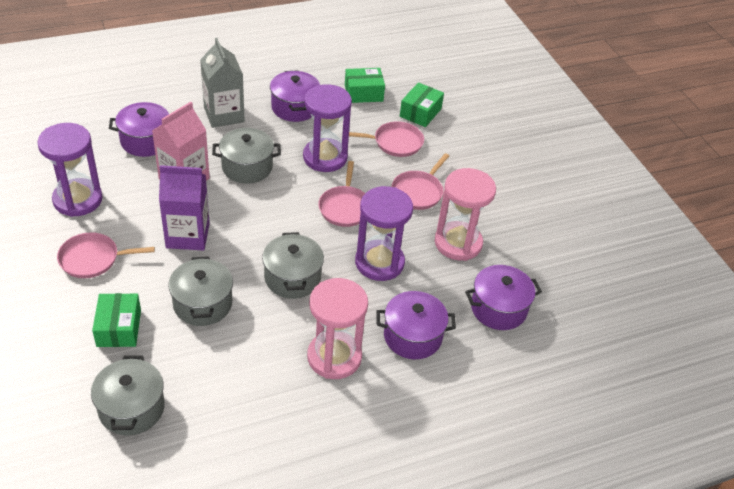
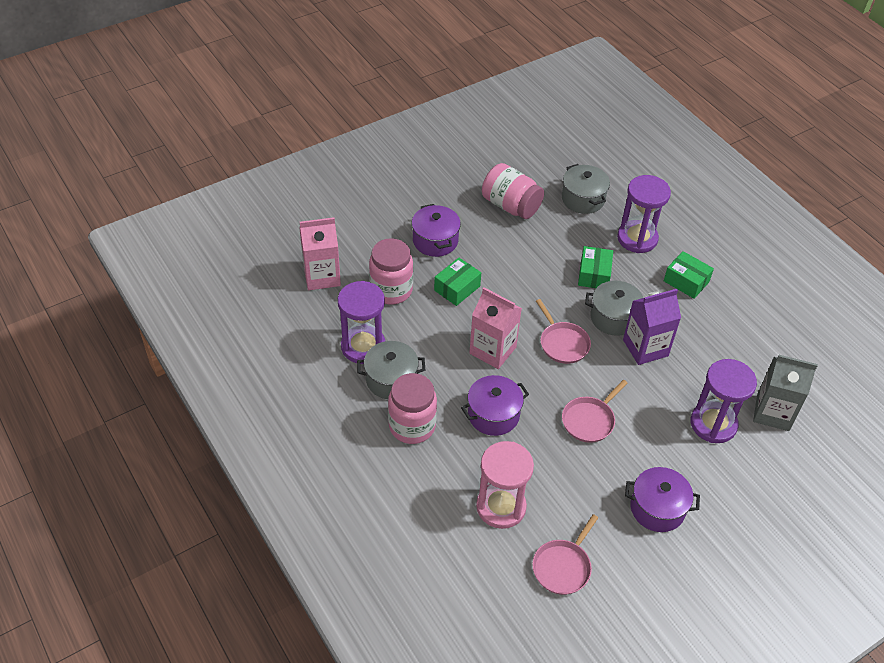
grey pot: 4 -> 3
pink carton: 1 -> 2
pink hourglass: 2 -> 1
pink jar: 0 -> 3
pink pan: 4 -> 3
purple pot: 4 -> 3

